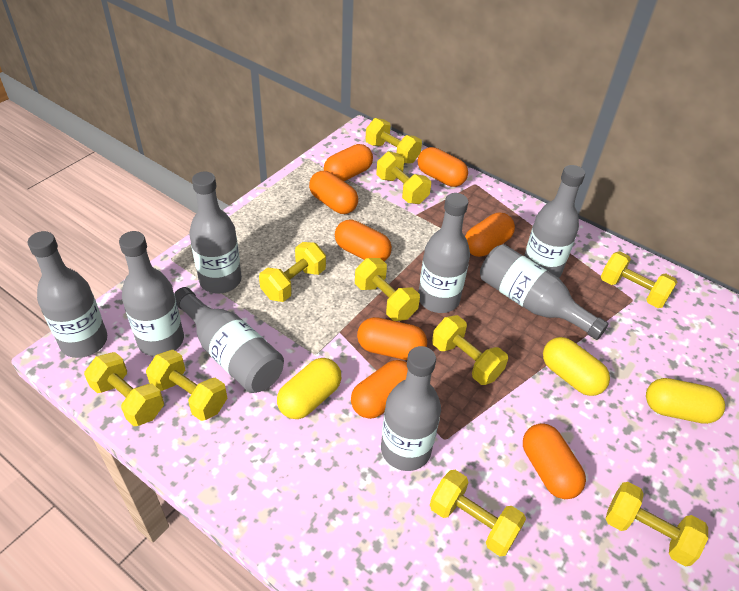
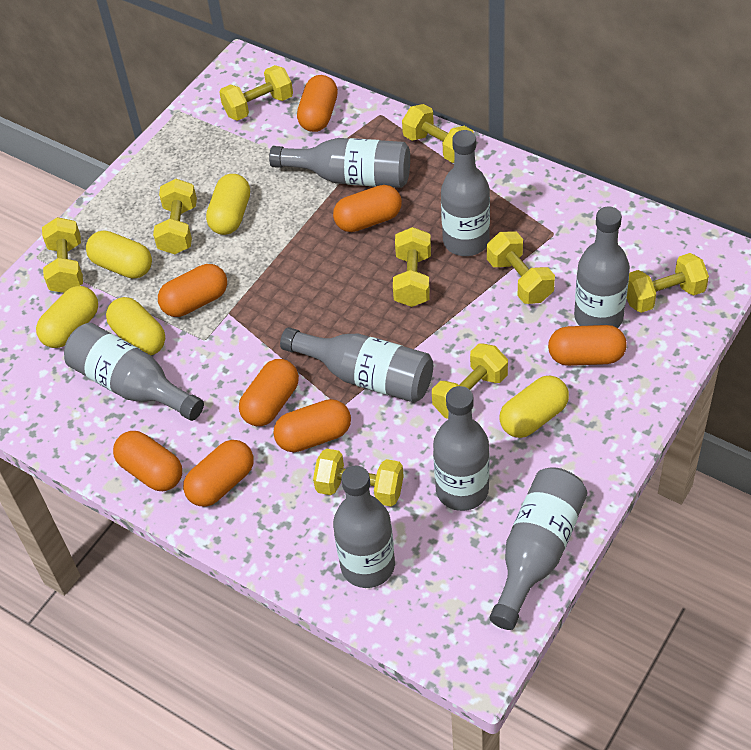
yellow capsule: 3 -> 5
yellow dumbbell: 10 -> 9

